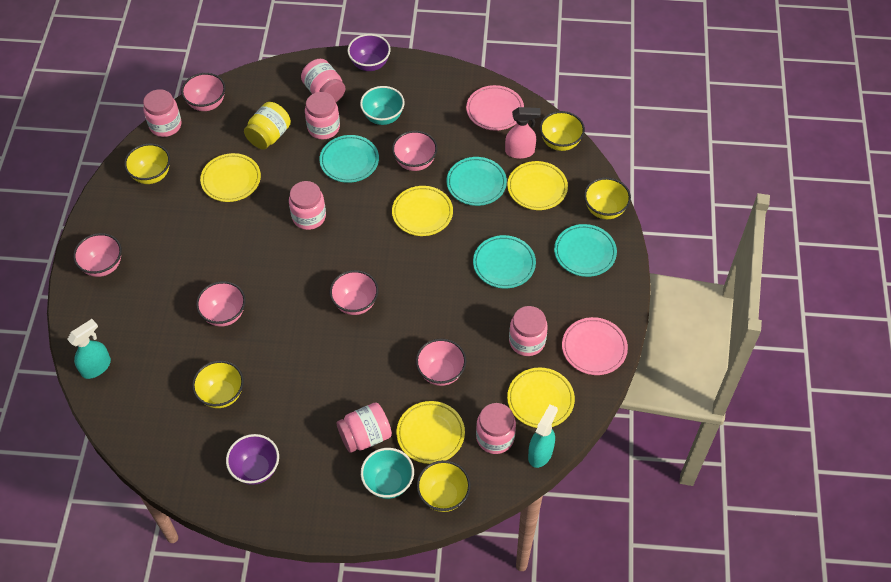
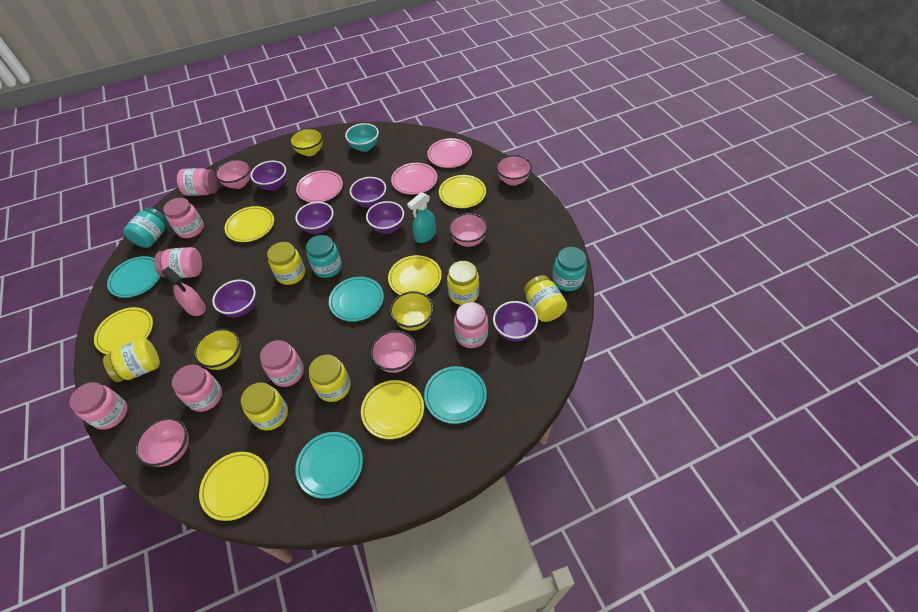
pink bowl: 6 -> 5
pink plate: 2 -> 3
purple bowl: 2 -> 6
turquoise bowl: 2 -> 1
turquoise jar: 0 -> 3
turquoise spray bottle: 2 -> 1
yellow bowl: 5 -> 3
yellow jar: 1 -> 6
yellow plate: 5 -> 6

